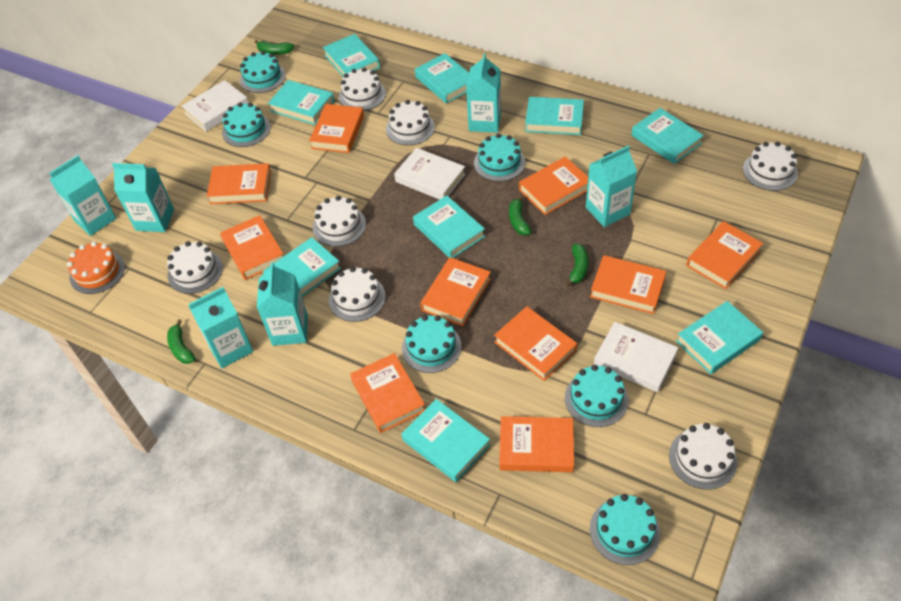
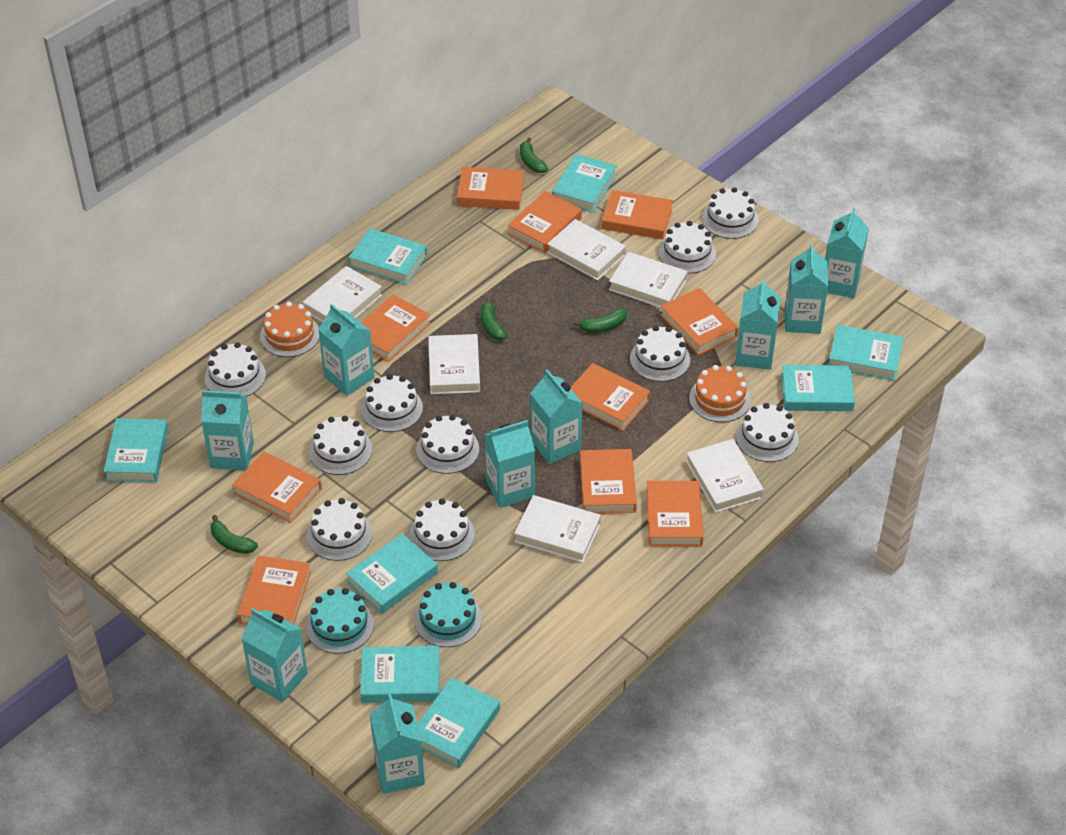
orange cake: 1 -> 2
turquoise book: 9 -> 8
turquoise cake: 6 -> 2
turquoise carton: 6 -> 9
white book: 3 -> 6
white cake: 7 -> 10

